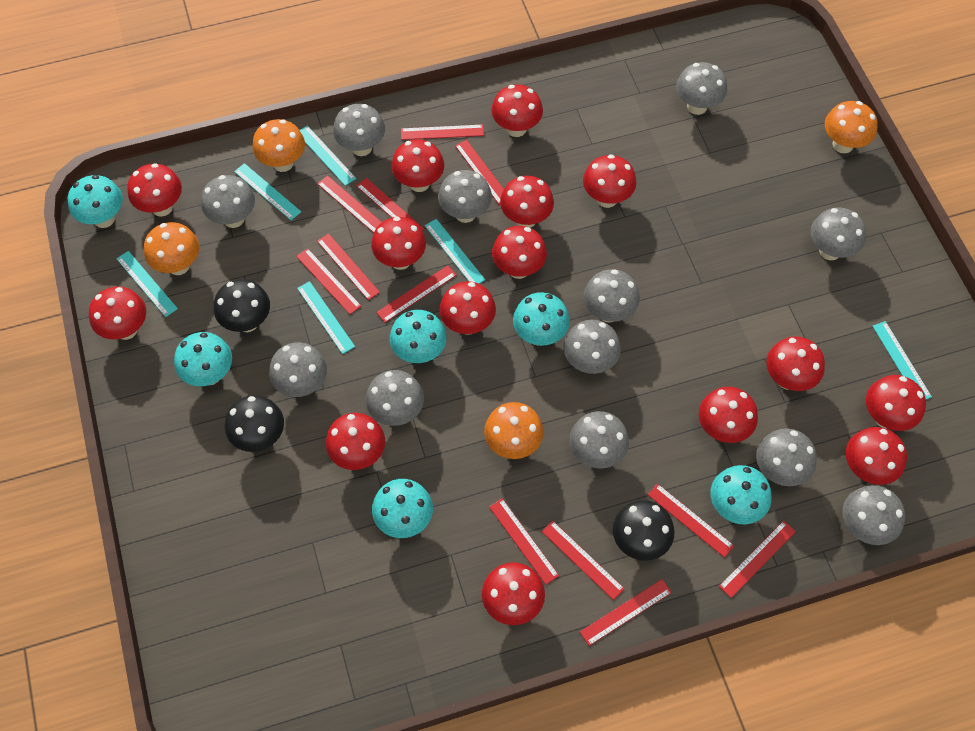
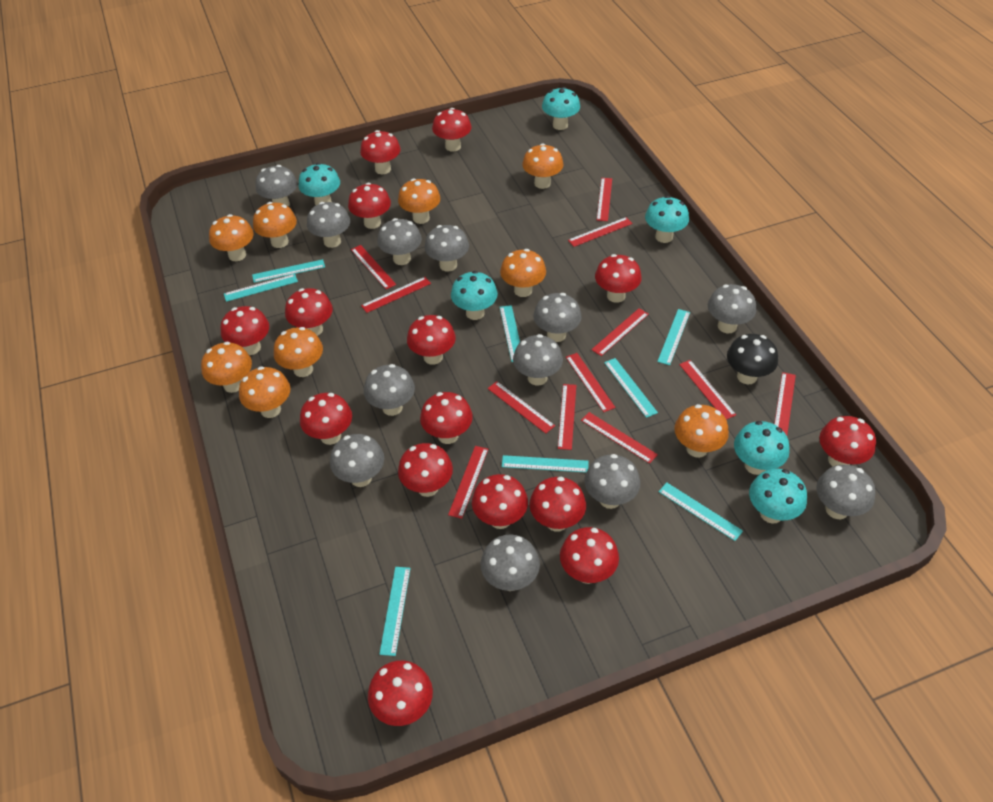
black mushroom: 3 -> 1
orange mushroom: 4 -> 9
turquoise ruler: 6 -> 8

